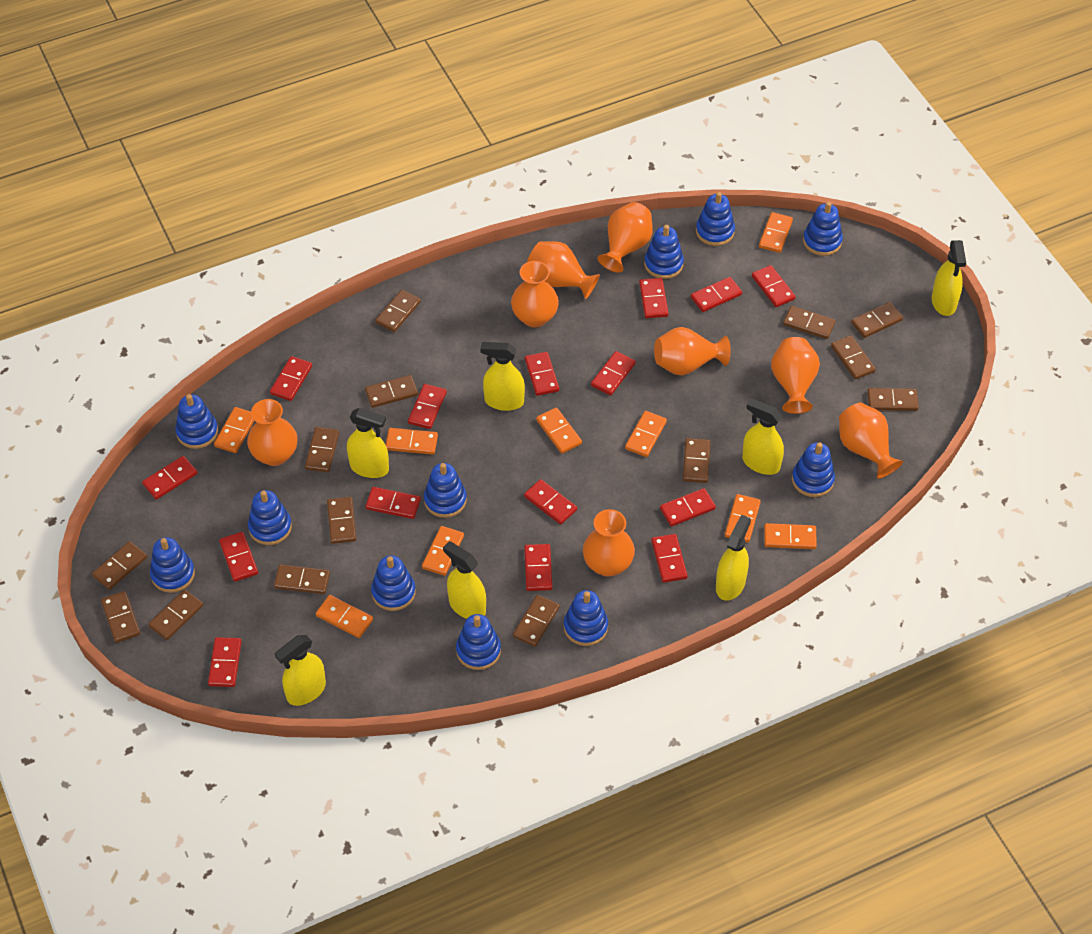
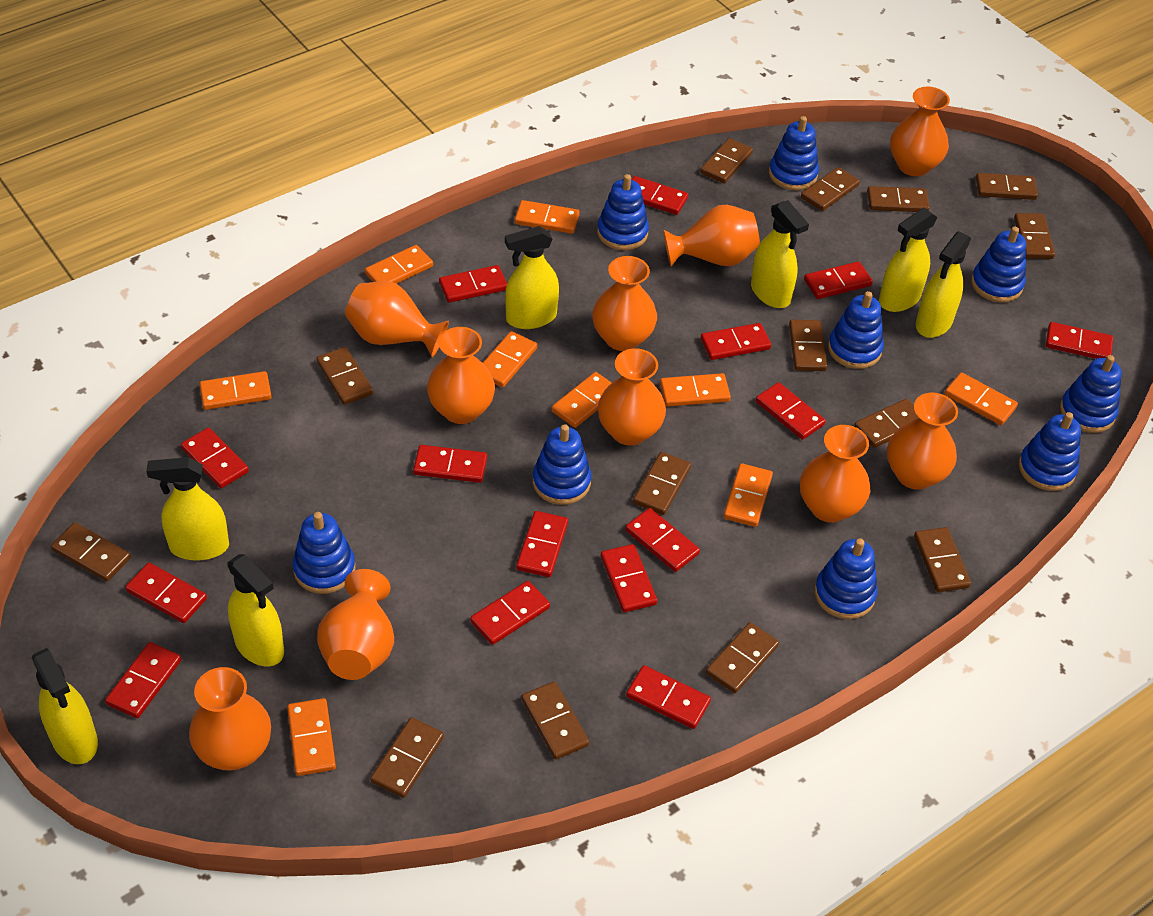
blue stacking toy: 11 -> 9
orange vase: 8 -> 10

